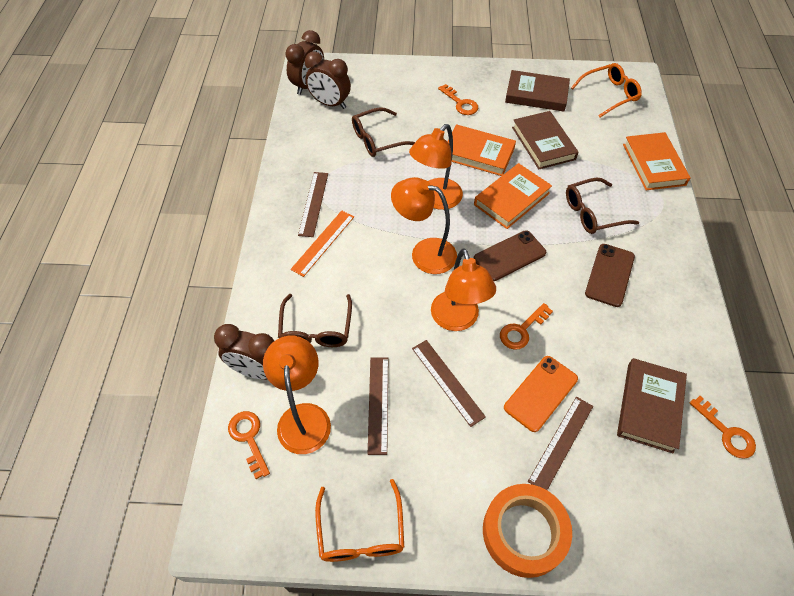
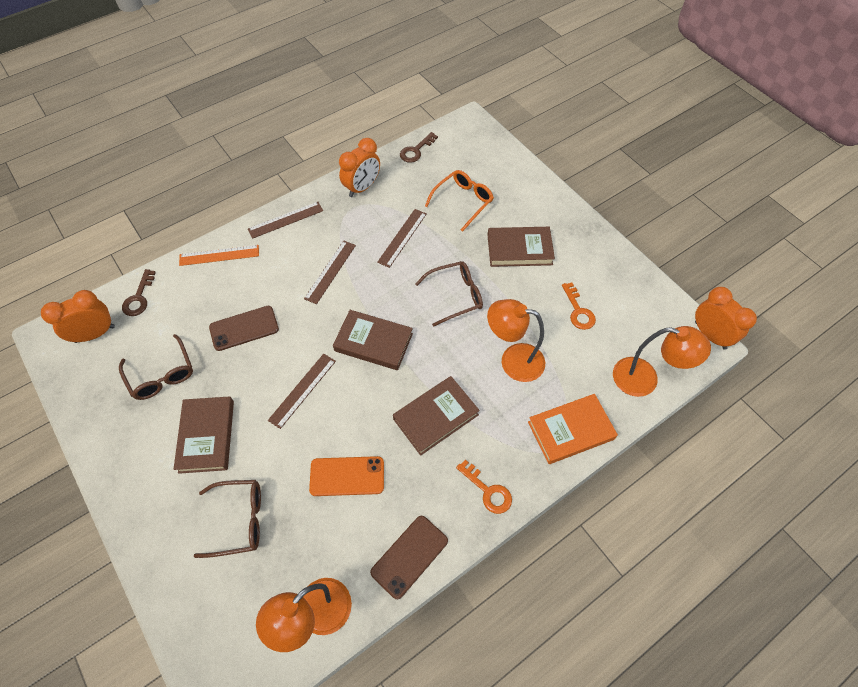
brown book: 3 -> 4
brown clock: 3 -> 0
brown key: 0 -> 2
orange book: 3 -> 1
orange clock: 0 -> 3
orange glasses: 2 -> 1
orange key: 4 -> 2
orange lamp: 4 -> 3
orange tape: 1 -> 0

